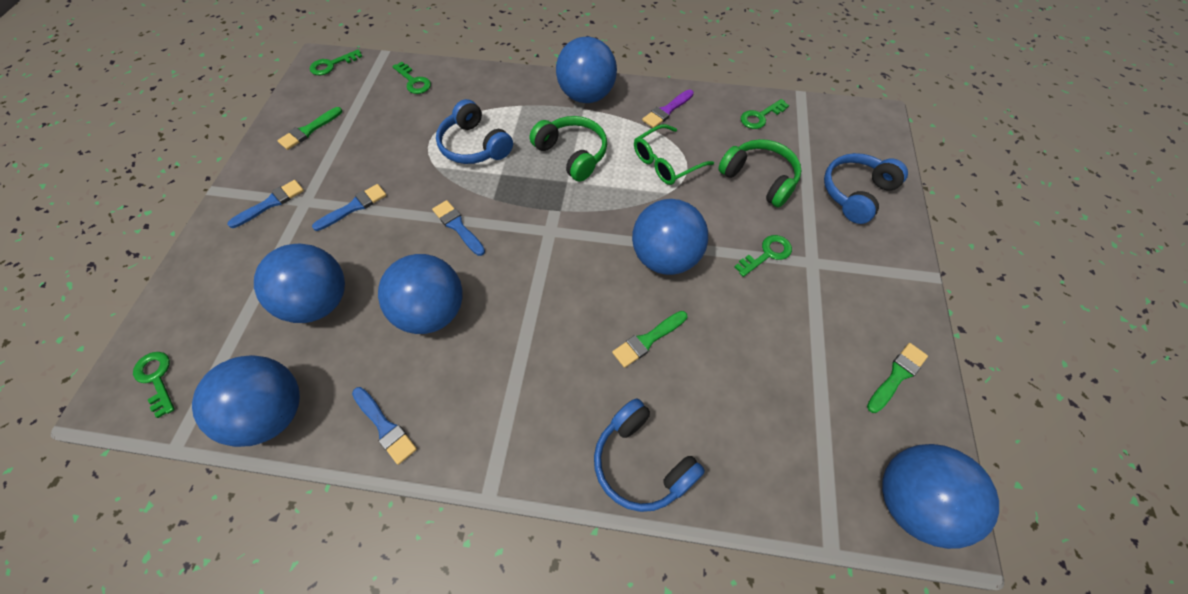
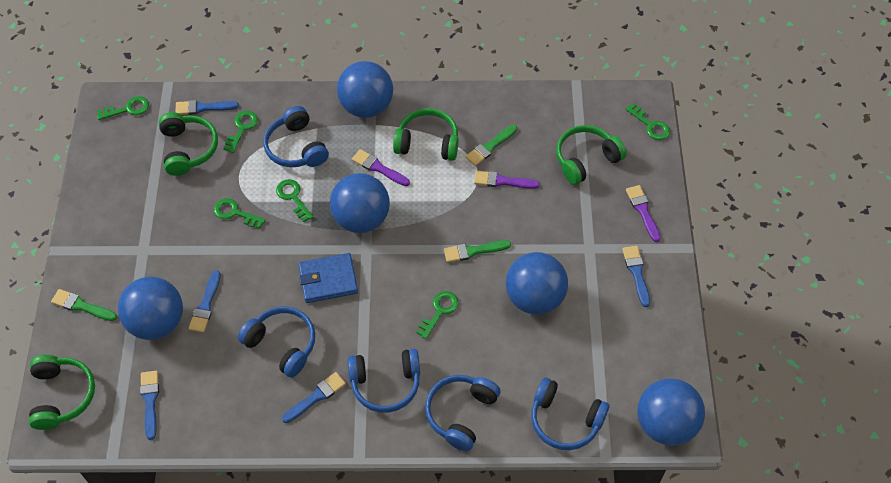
blue ball: 6 -> 5
blue brush: 4 -> 5
blue headphones: 3 -> 5
blue wallet: 0 -> 1
green glasses: 1 -> 0
green headphones: 2 -> 4
green key: 5 -> 6
purple brush: 1 -> 3

